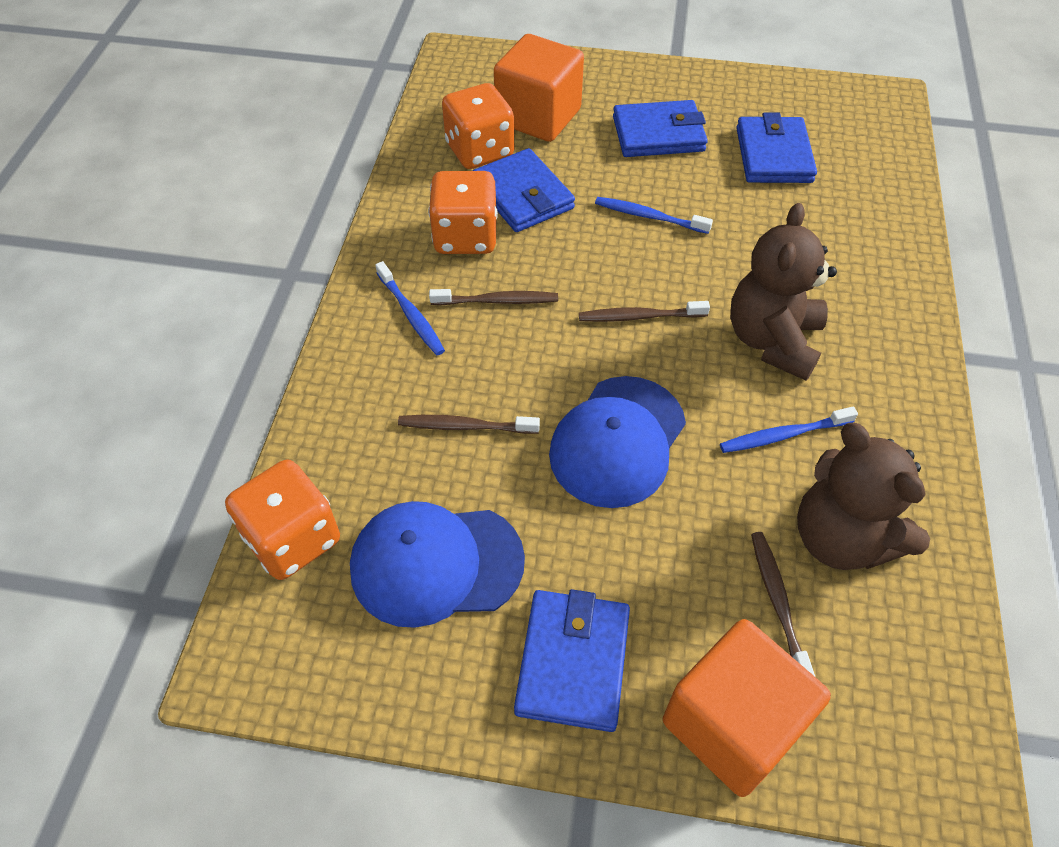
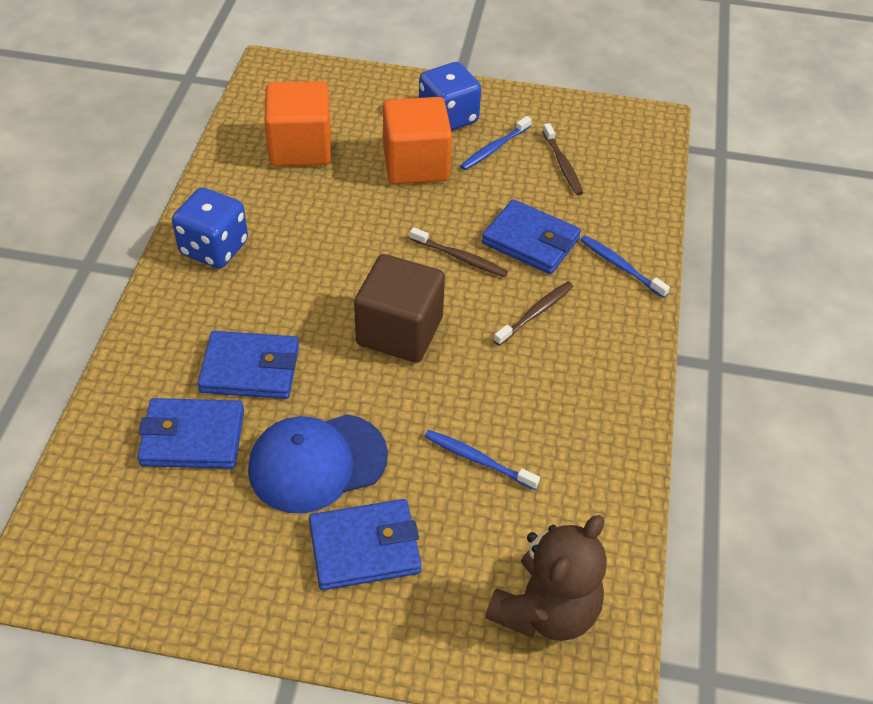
blue cap: 2 -> 1
blue dice: 0 -> 2
brown cube: 0 -> 1
brown teddy bear: 2 -> 1
brown toothbrush: 4 -> 3
orange dice: 3 -> 0

